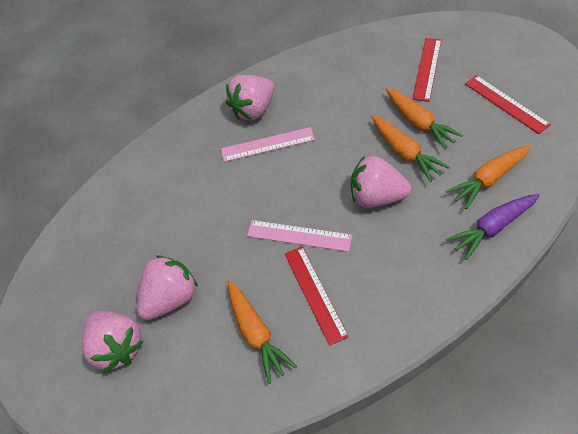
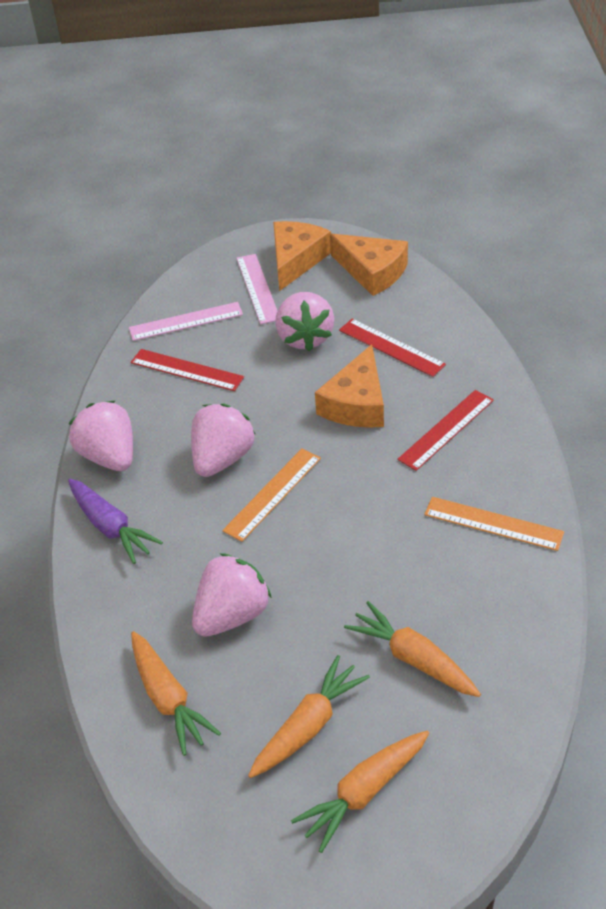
orange cheese: 0 -> 3
orange ruler: 0 -> 2

